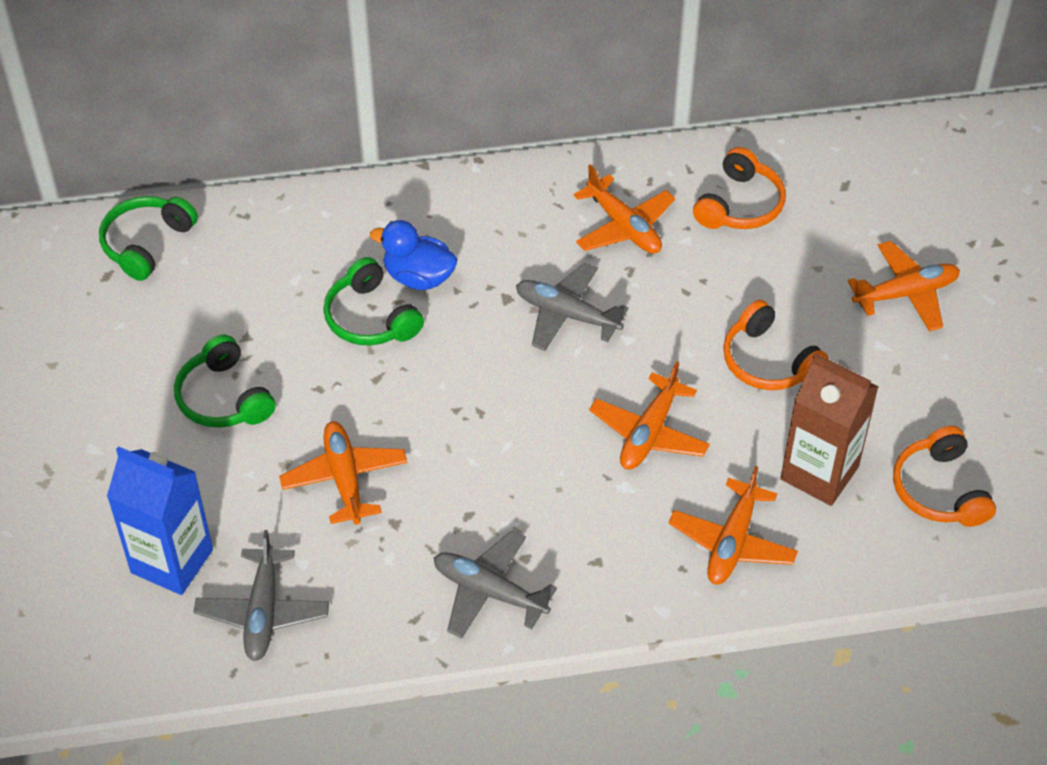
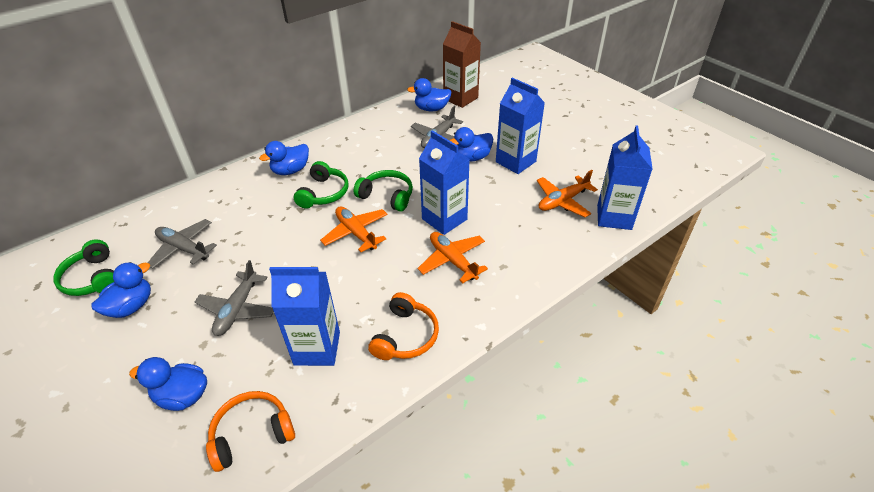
blue carton: 1 -> 4
blue duck: 1 -> 5
orange headphones: 3 -> 2
orange plane: 5 -> 3

